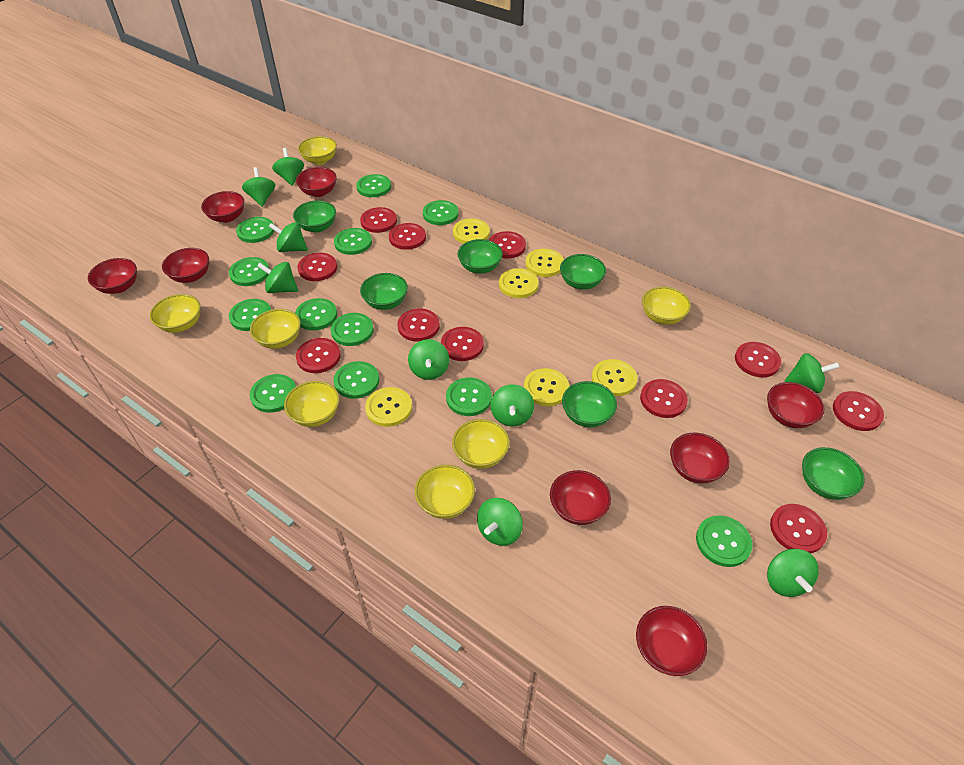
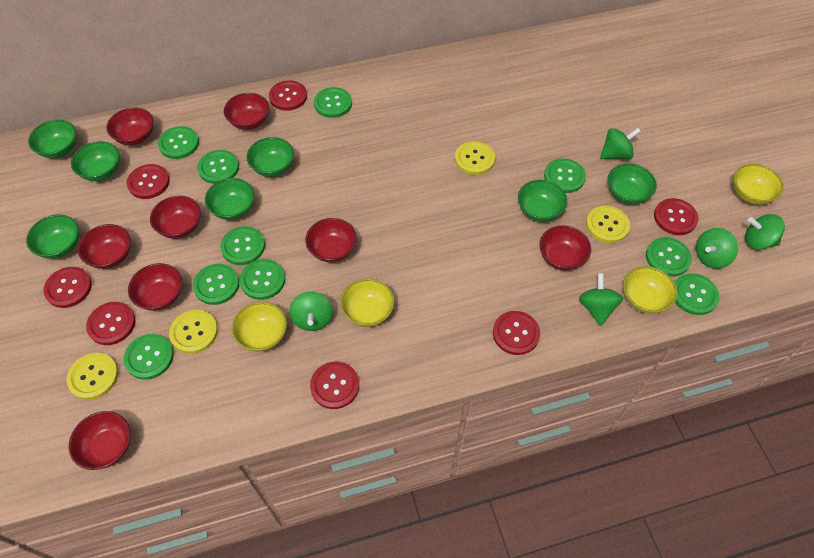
green bowl: 6 -> 7
green button: 12 -> 10
green spinning top: 9 -> 5
red button: 11 -> 7
yellow bowl: 7 -> 4
yellow button: 6 -> 4

